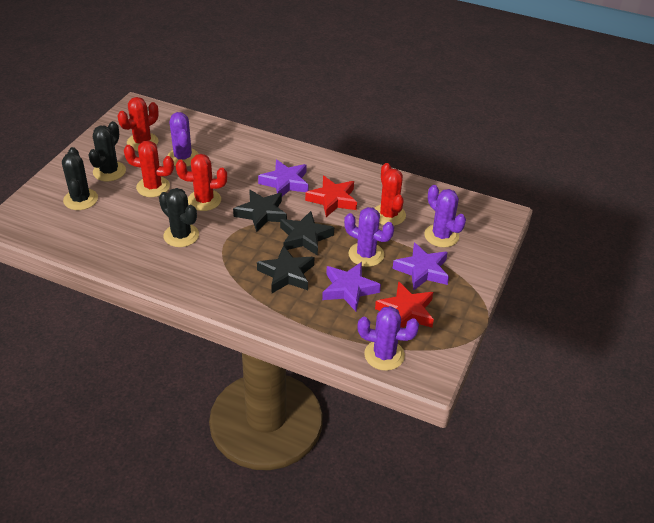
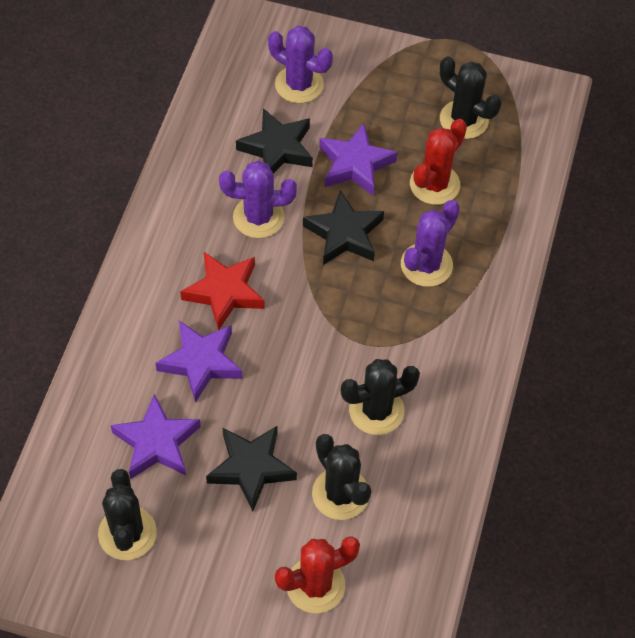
black cactus: 3 -> 4
purple cactus: 4 -> 3
red cactus: 4 -> 2
red star: 2 -> 1

